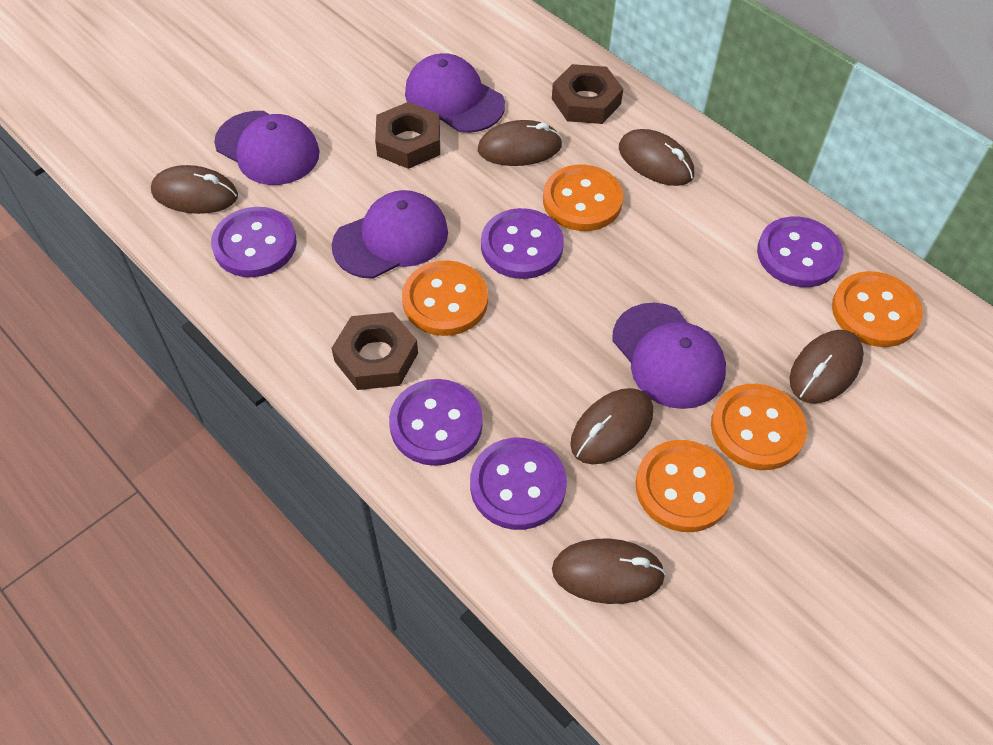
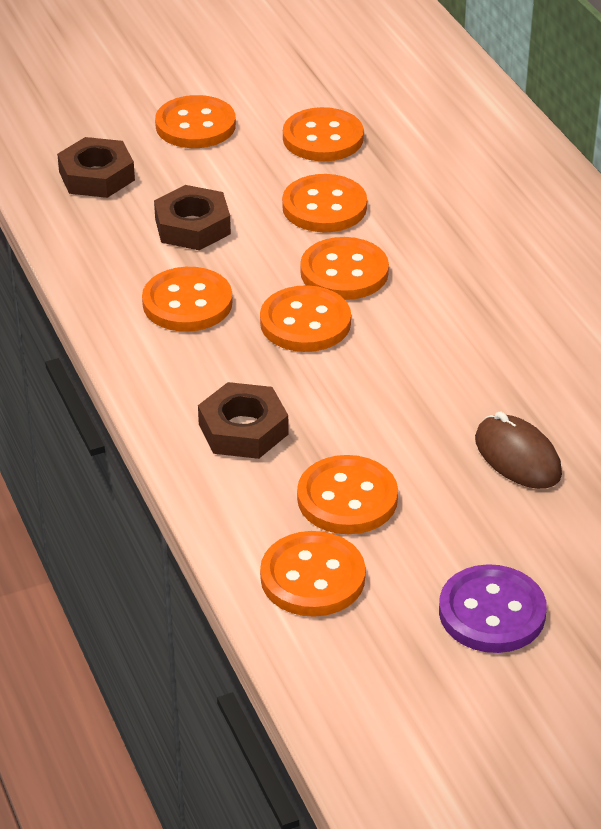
brown mouse: 6 -> 1
orange button: 5 -> 8
purple button: 5 -> 1
purple cap: 4 -> 0

